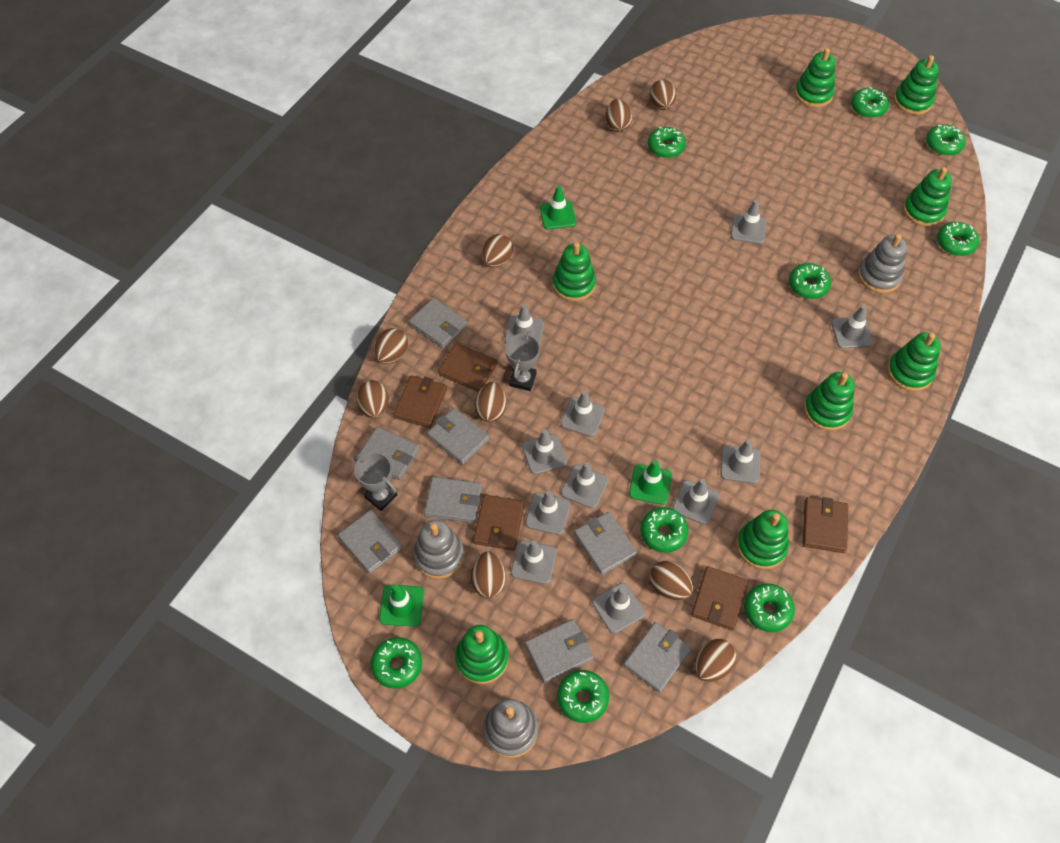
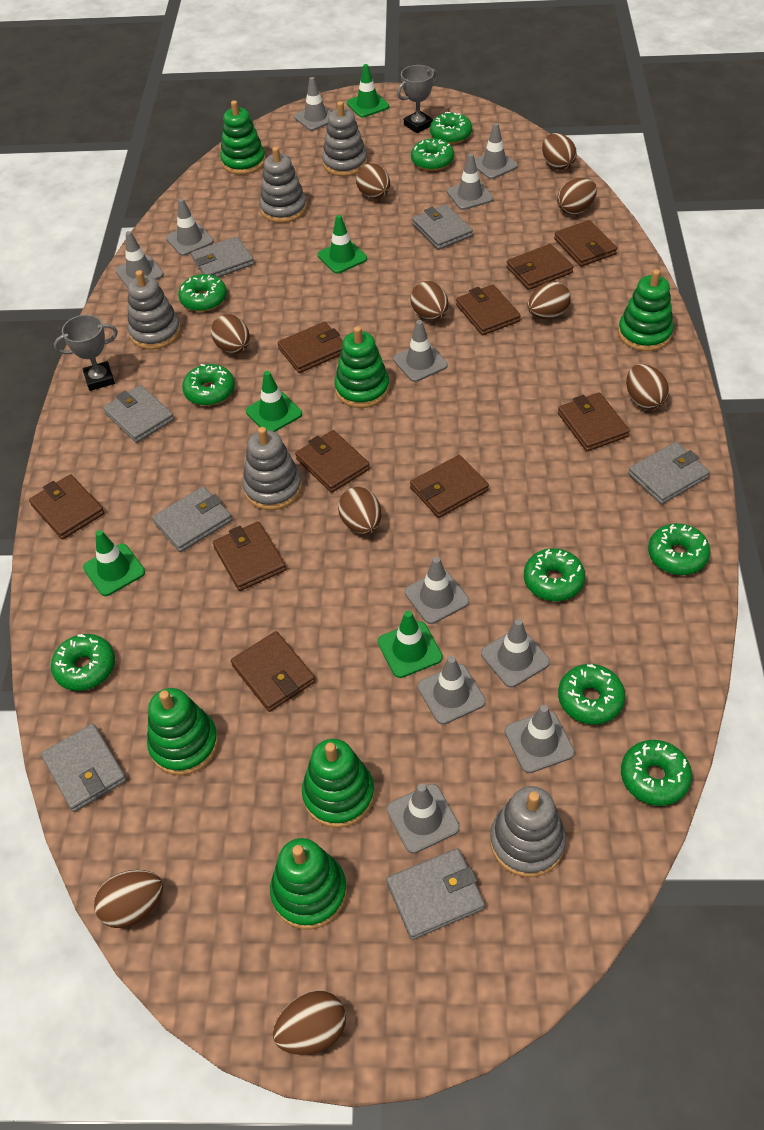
brown egg: 9 -> 10
brown wallet: 5 -> 10
green stacking toy: 8 -> 6
green traffic cone: 3 -> 5
grey stacking toy: 3 -> 5
grey wallet: 8 -> 7

